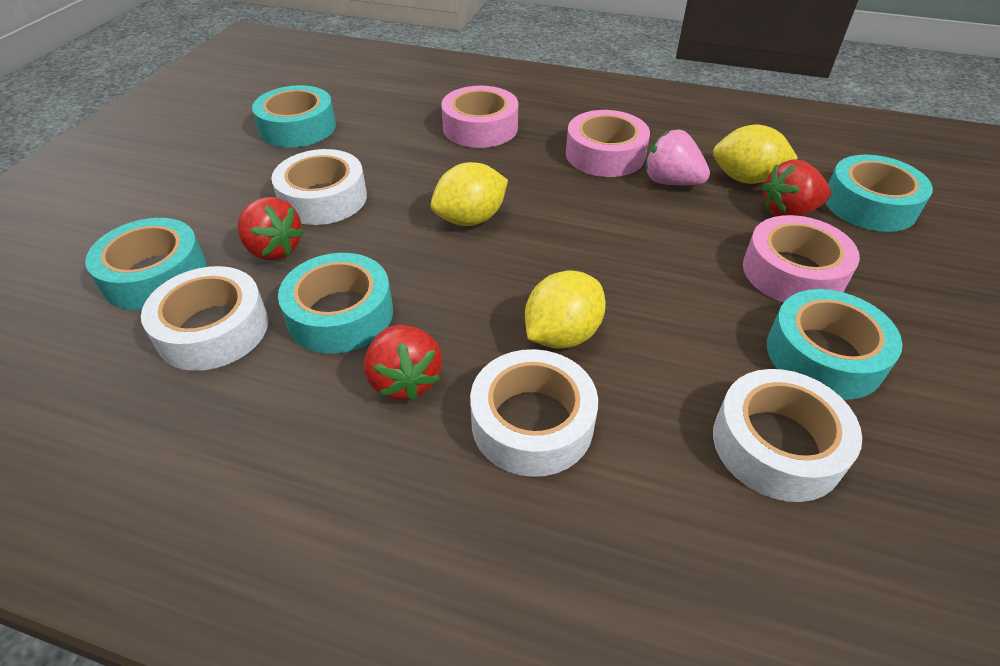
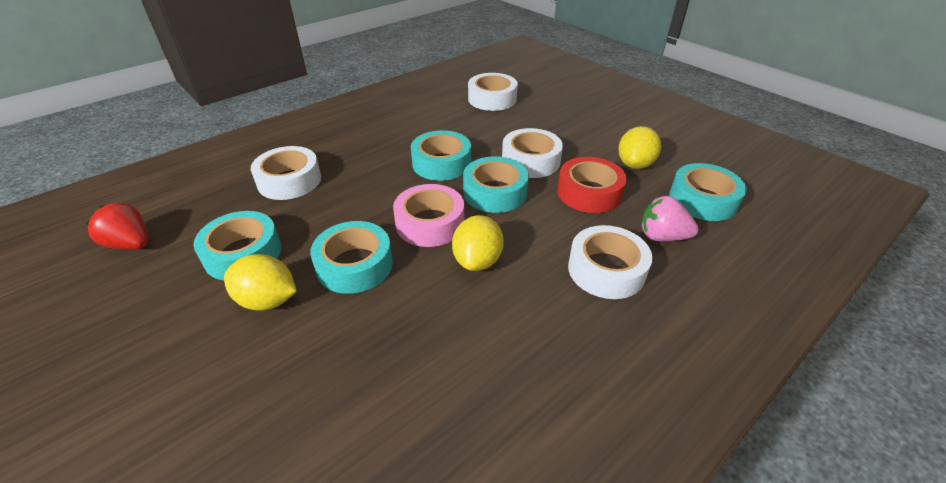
pink tape: 3 -> 1
red strawberry: 3 -> 1
red tape: 0 -> 1

